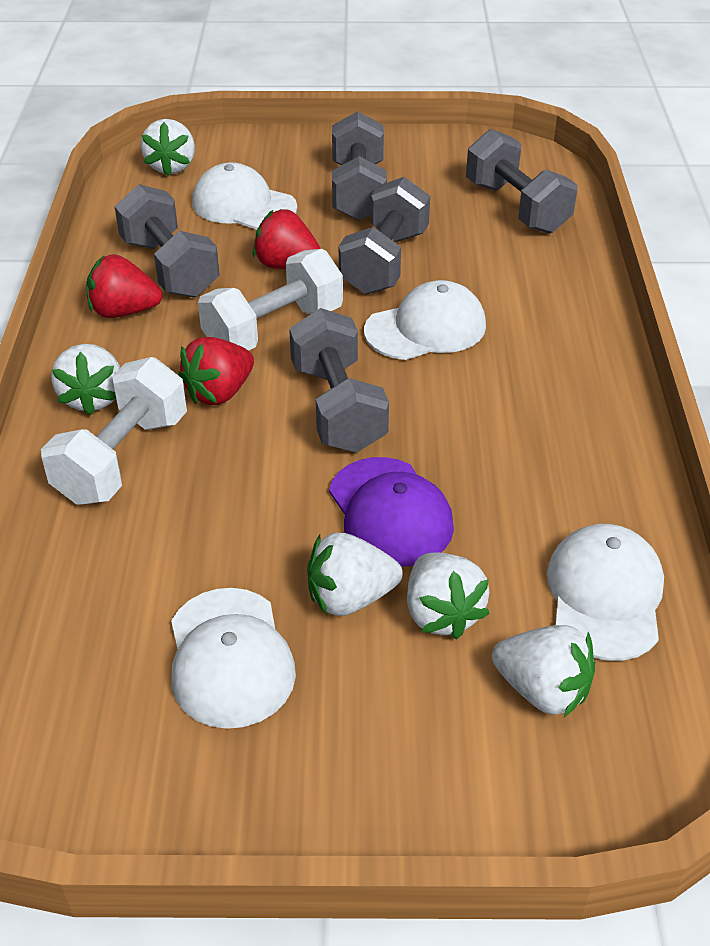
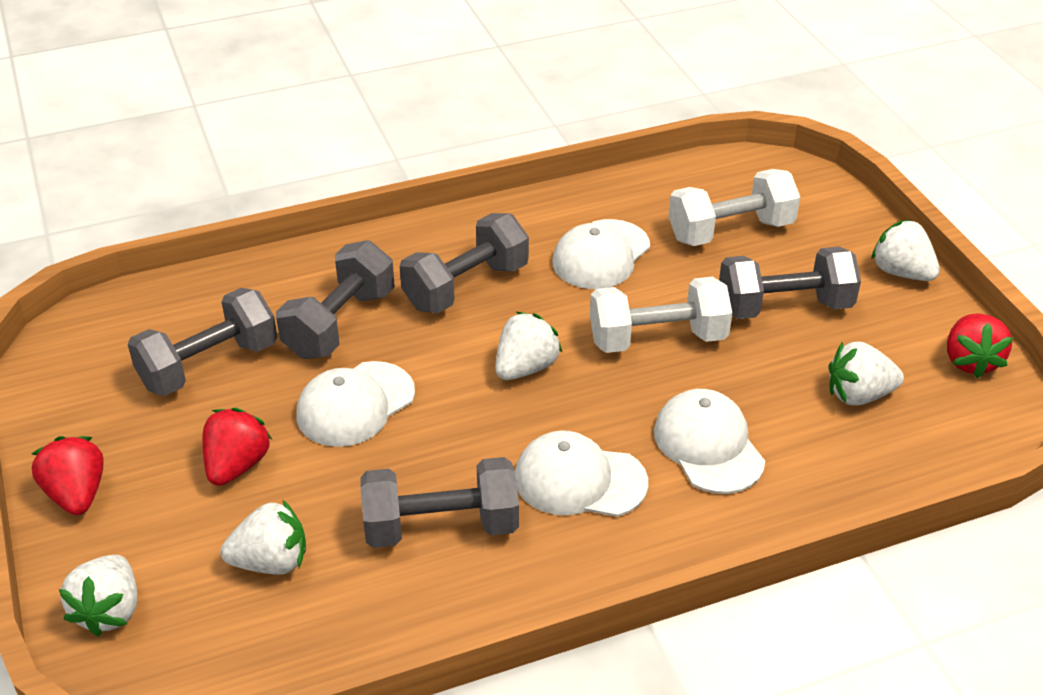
purple cap: 1 -> 0

